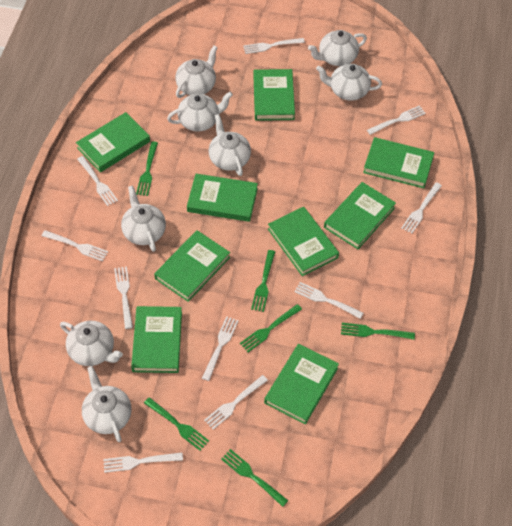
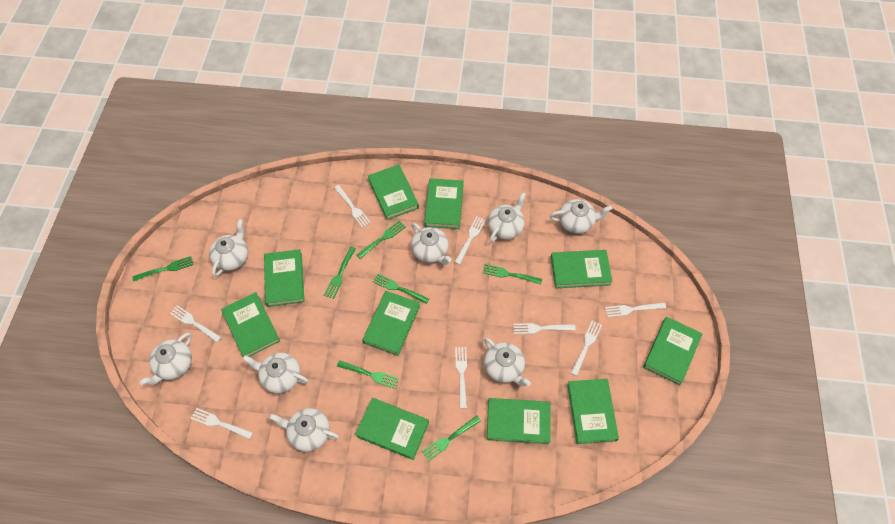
green book: 9 -> 10
green fork: 6 -> 7
white fork: 10 -> 8

